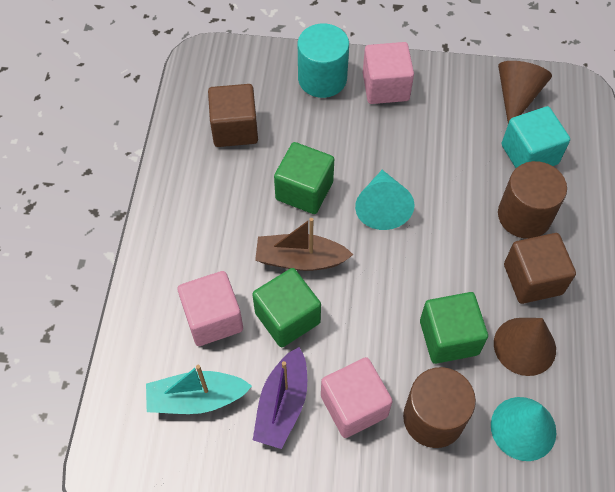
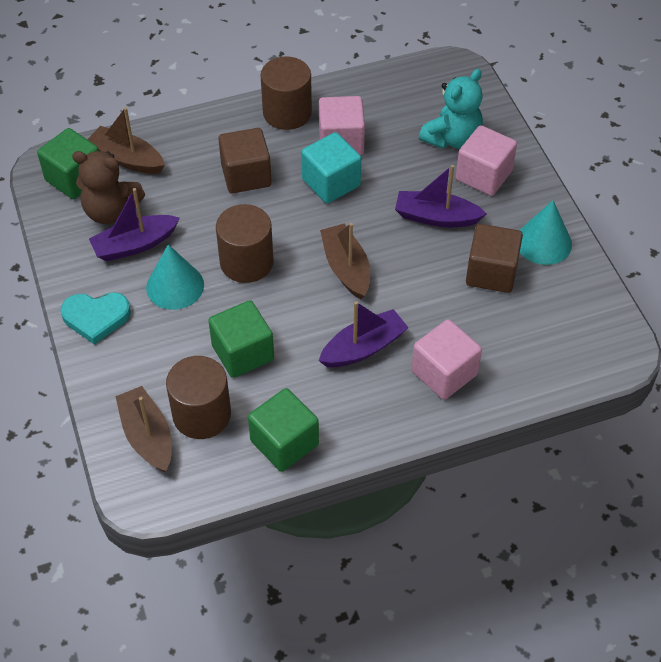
brown boat: 1 -> 3
brown cone: 2 -> 0
brown cylinder: 2 -> 3
brown teddy bear: 0 -> 1
purple boat: 1 -> 3
turquoise boat: 1 -> 0
turquoise cylinder: 1 -> 0
turquoise heart: 0 -> 1
turquoise teddy bear: 0 -> 1

